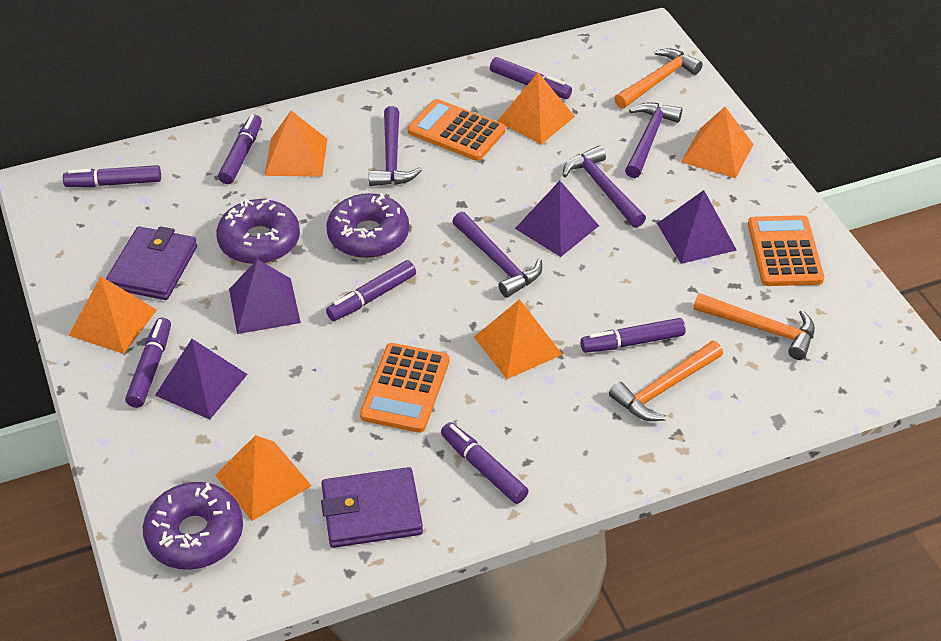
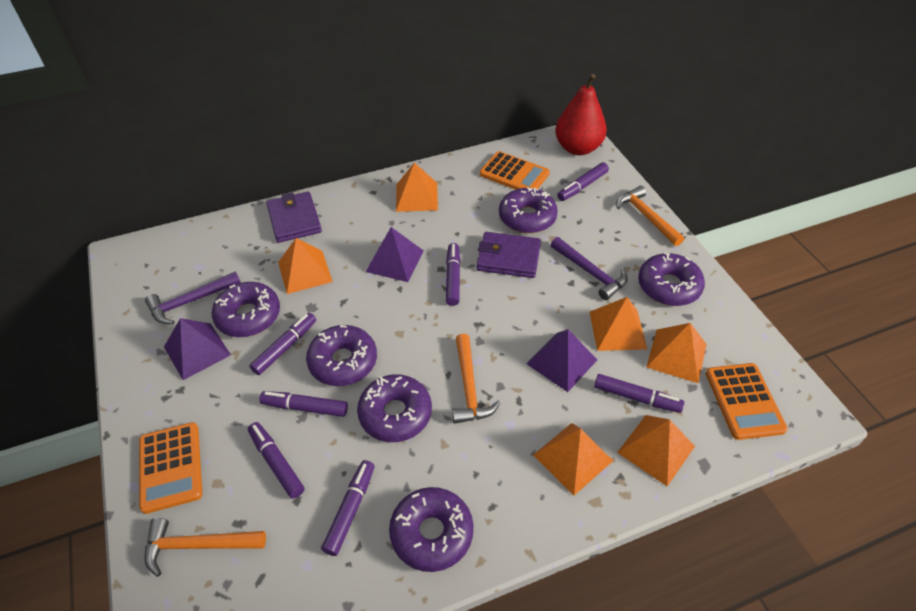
purple donut: 3 -> 6
purple hammer: 4 -> 2
purple pyramid: 4 -> 3
red pear: 0 -> 1

